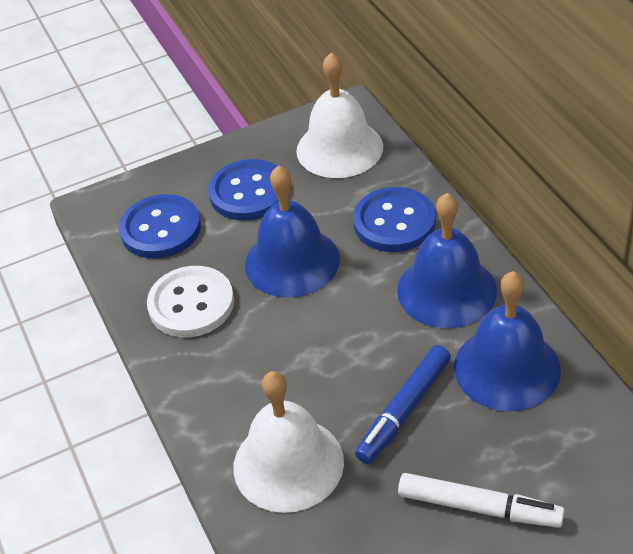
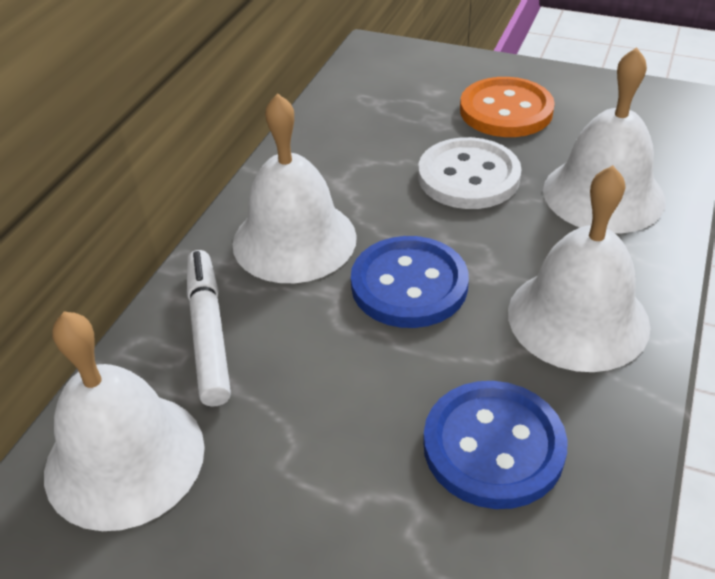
blue bell: 3 -> 0
blue button: 3 -> 2
blue marker: 1 -> 0
orange button: 0 -> 1
white bell: 2 -> 4

